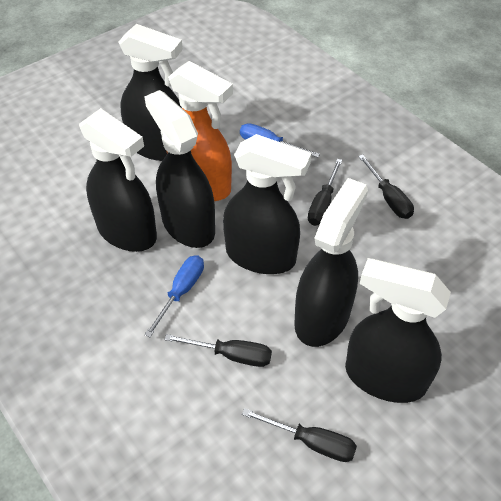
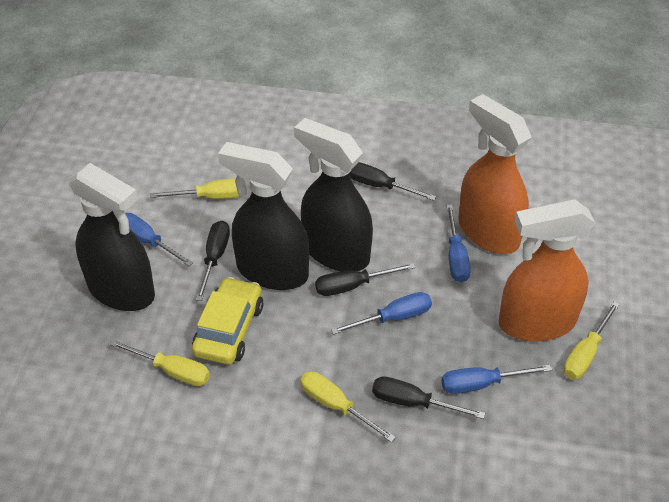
black spray bottle: 6 -> 3
blue screwdriver: 2 -> 4
orange spray bottle: 1 -> 2
yellow car: 0 -> 1
yellow screwdriver: 0 -> 4

